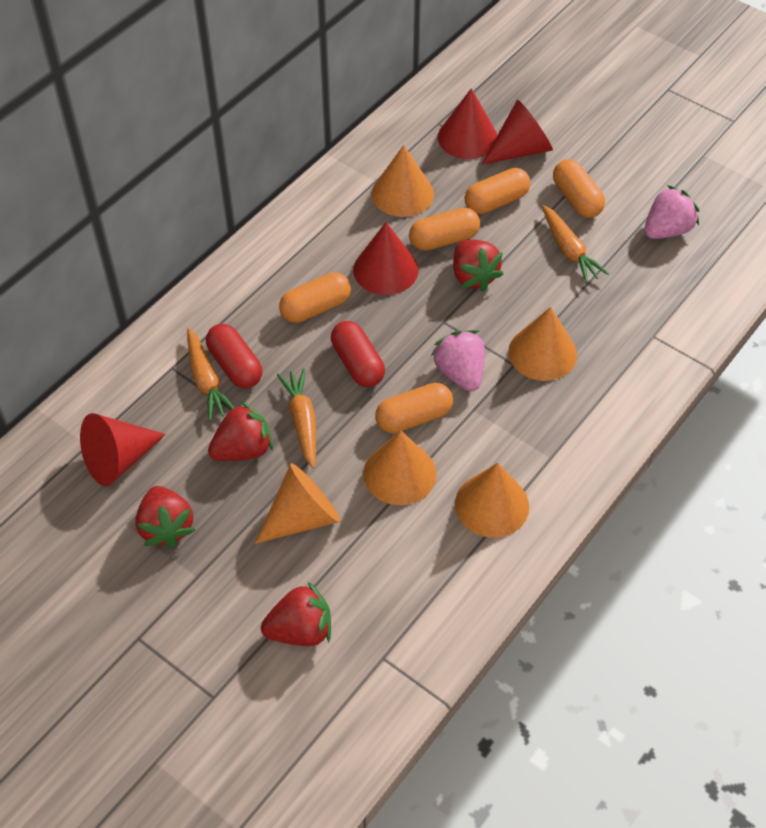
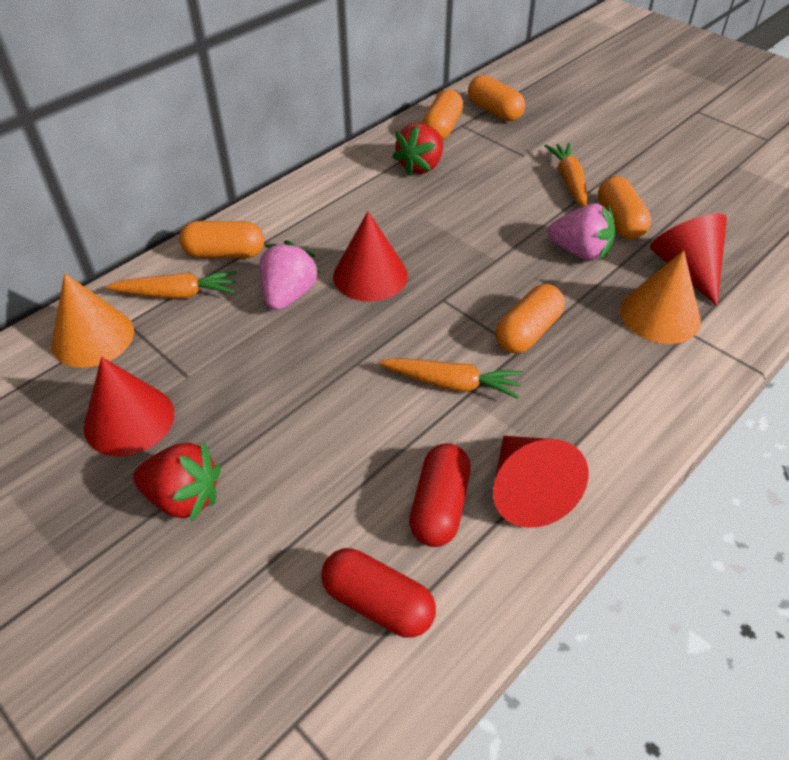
orange cone: 5 -> 2
red strawberry: 4 -> 2

